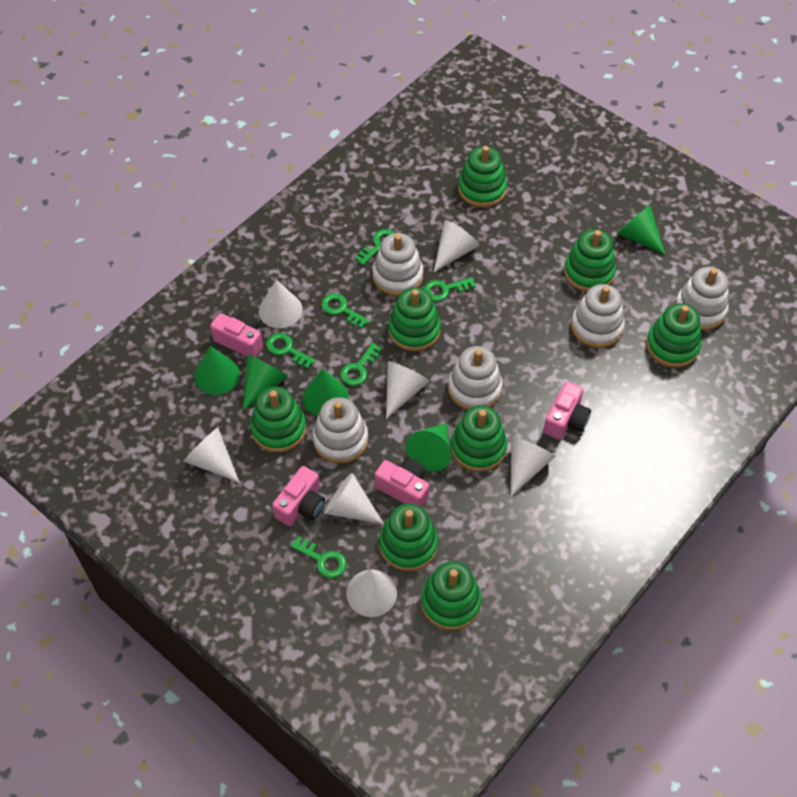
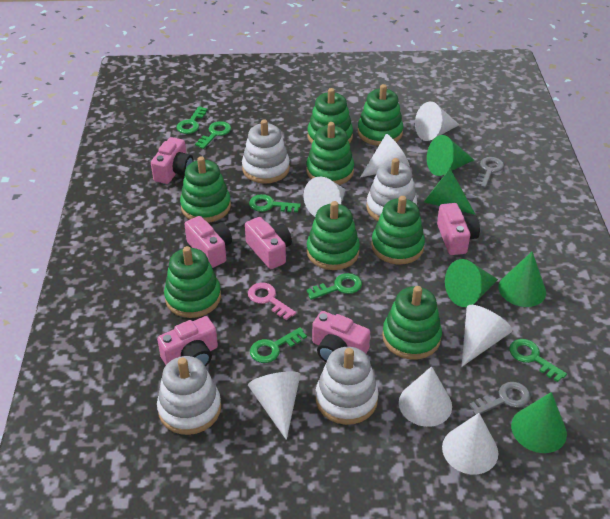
grey key: 0 -> 2
pink camera: 4 -> 6
pink key: 0 -> 1
white stacking toy: 5 -> 4

